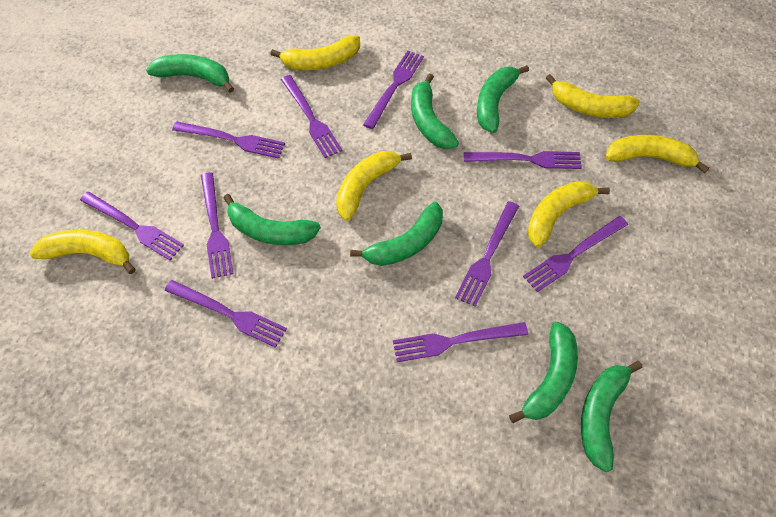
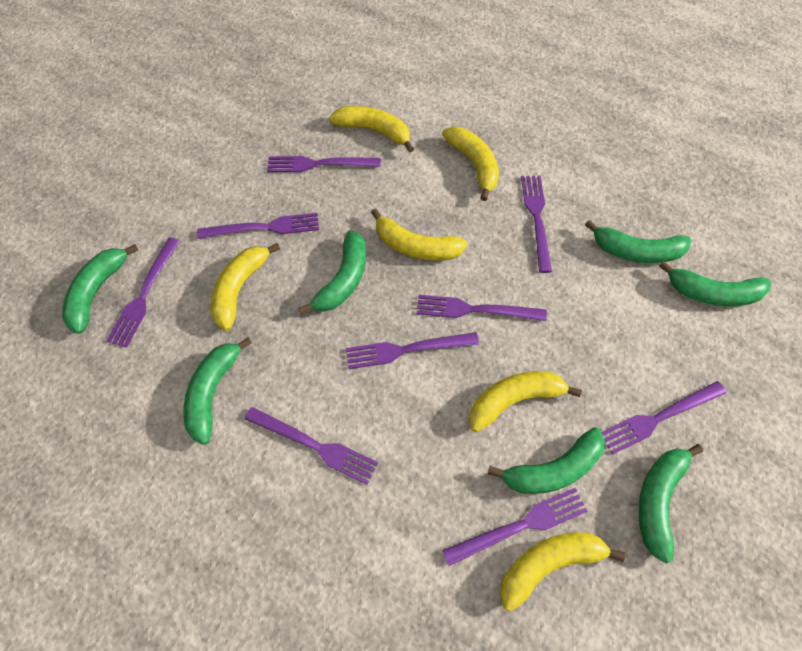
purple fork: 10 -> 9

